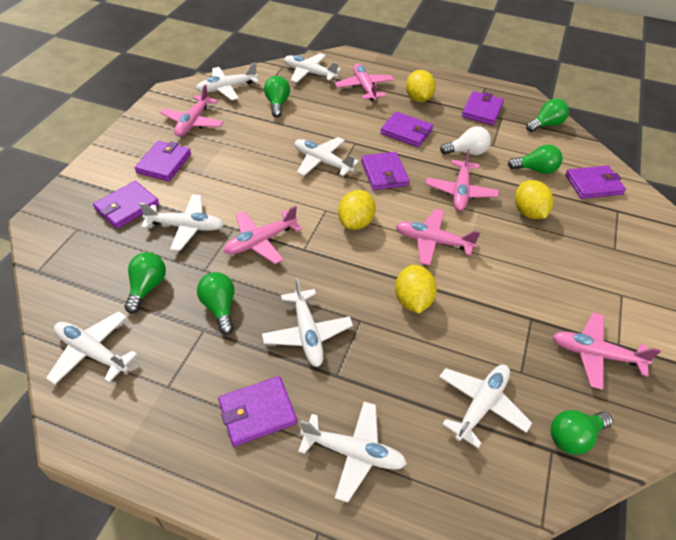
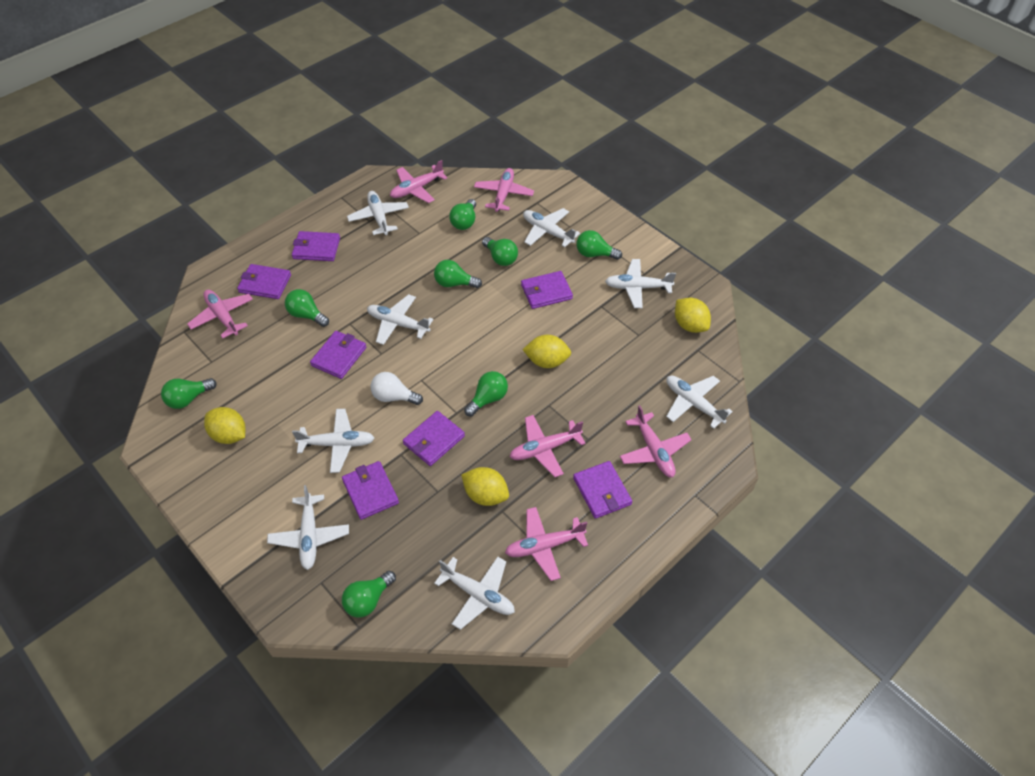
green light bulb: 6 -> 8

